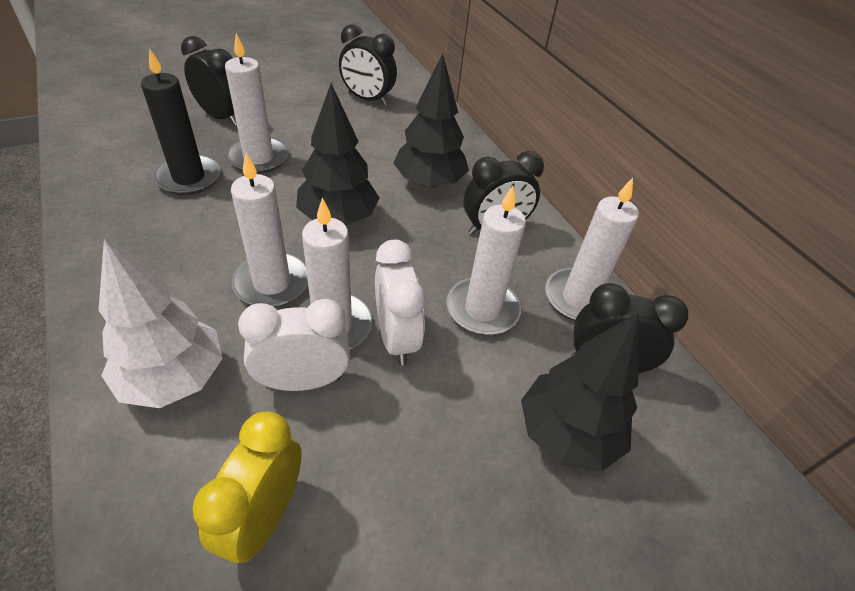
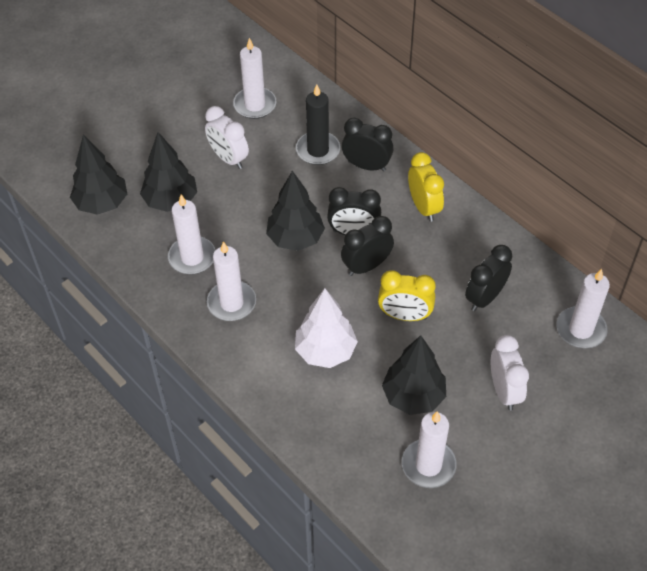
black tree: 3 -> 4
yellow clock: 1 -> 2

